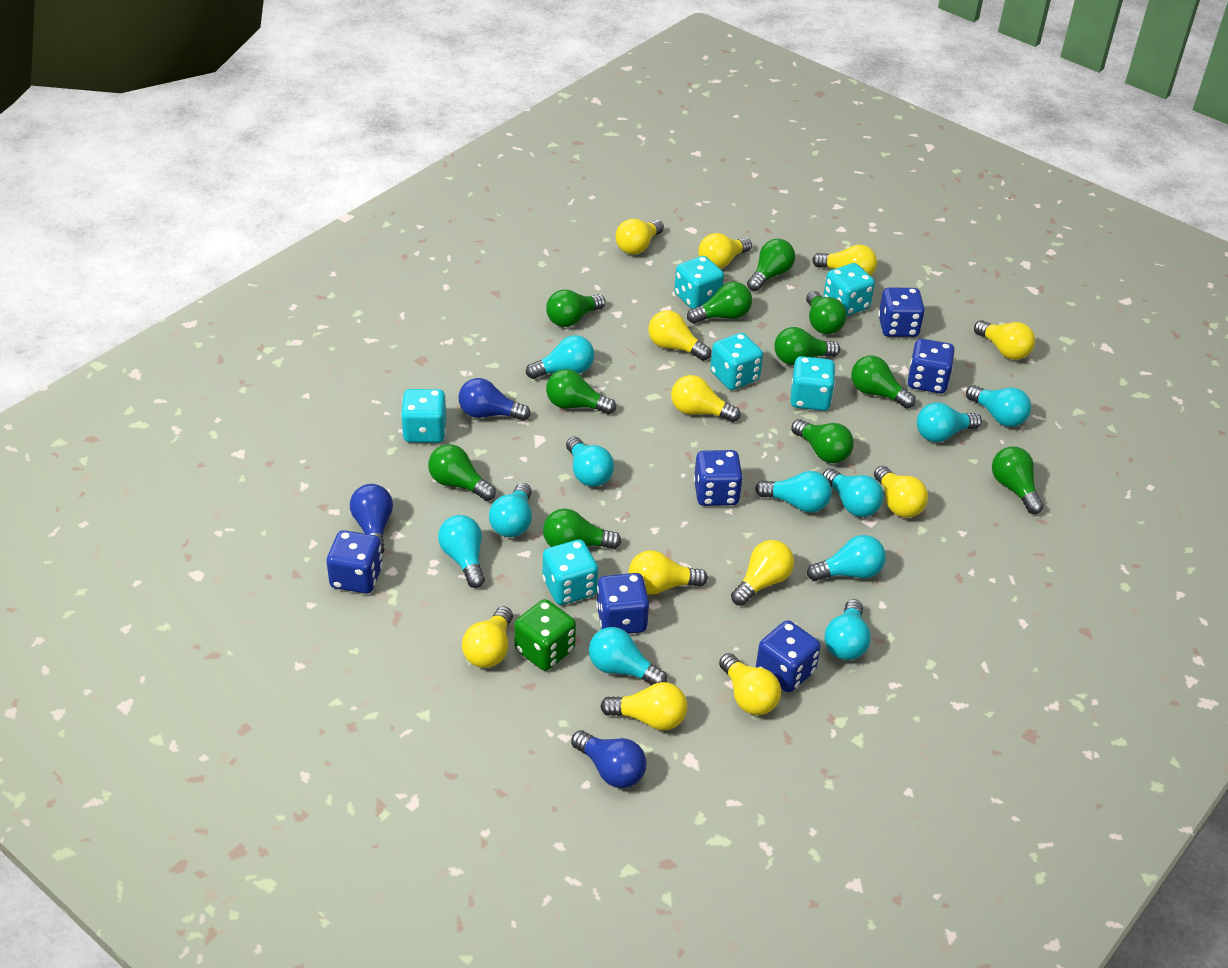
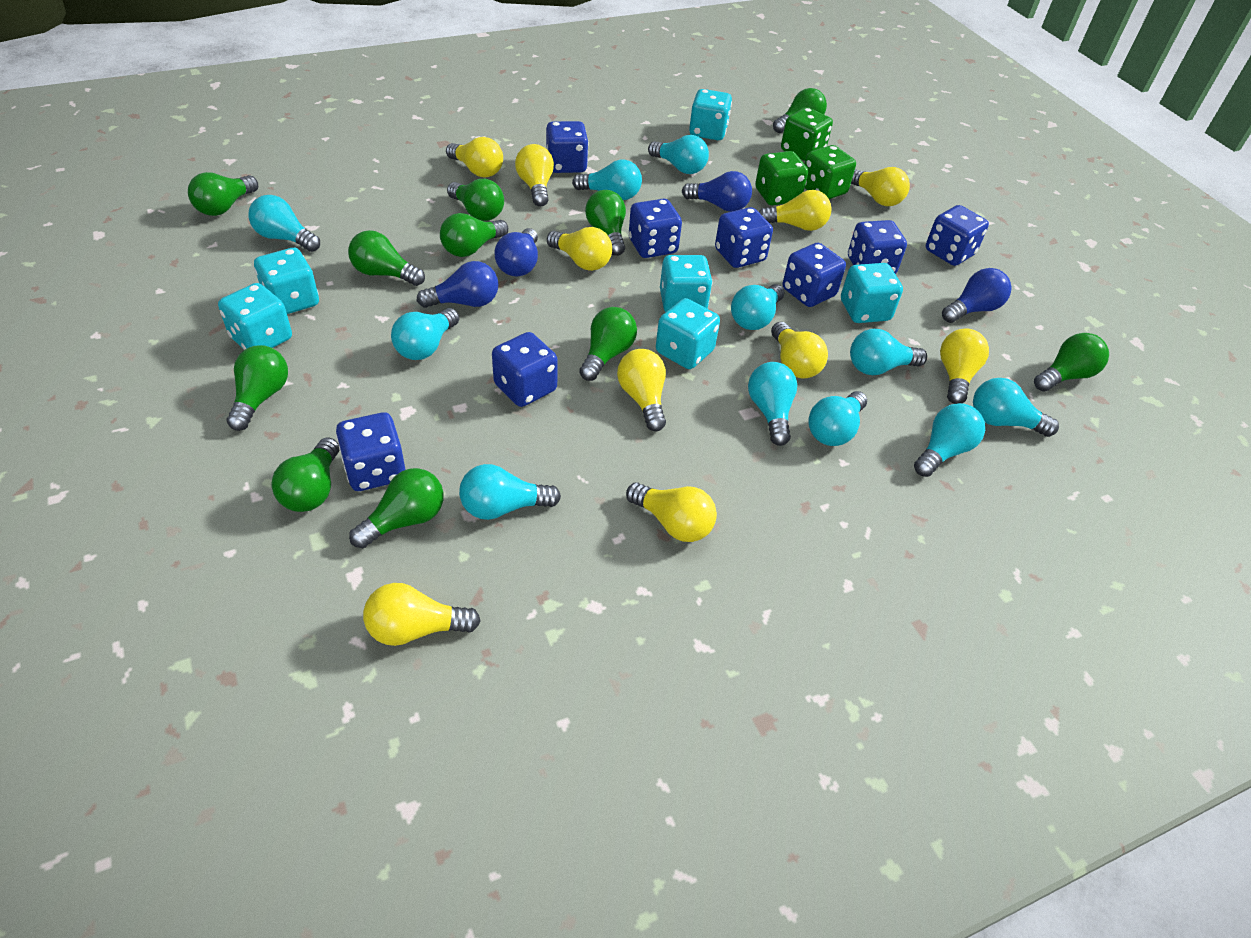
blue dice: 6 -> 8
blue light bulb: 3 -> 4
green dice: 1 -> 3
yellow light bulb: 12 -> 10

